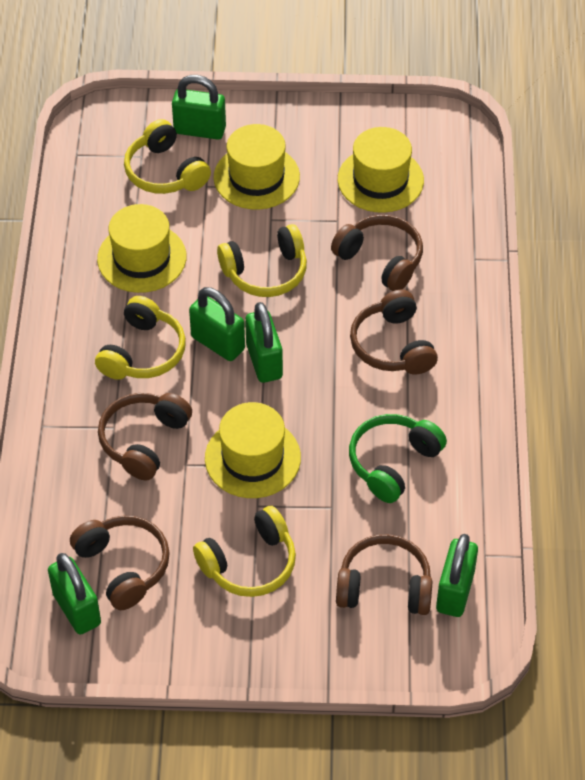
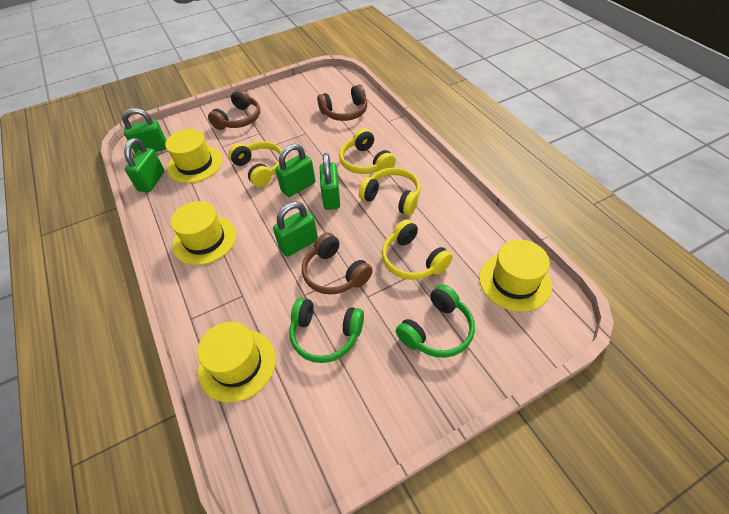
brown headphones: 5 -> 3
green headphones: 1 -> 2

